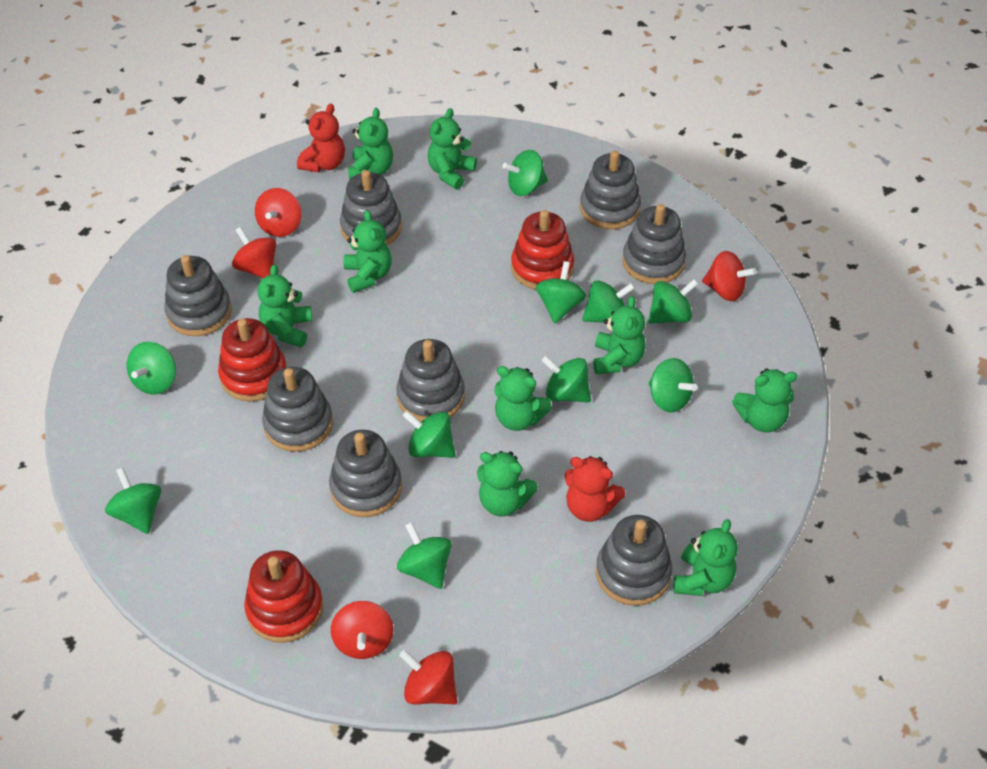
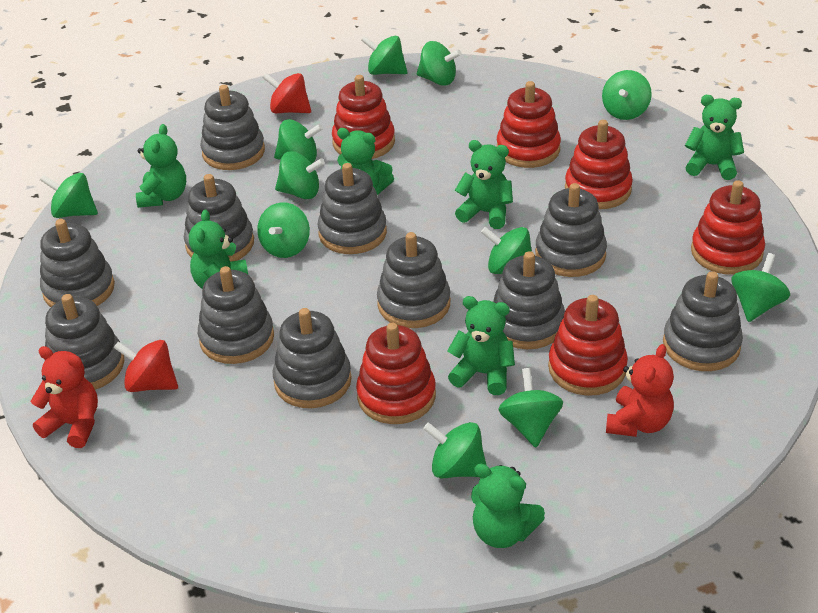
green spinning top: 10 -> 11
green teddy bear: 9 -> 7
grey stacking toy: 8 -> 11
red spinning top: 5 -> 2
red stacking toy: 3 -> 6

